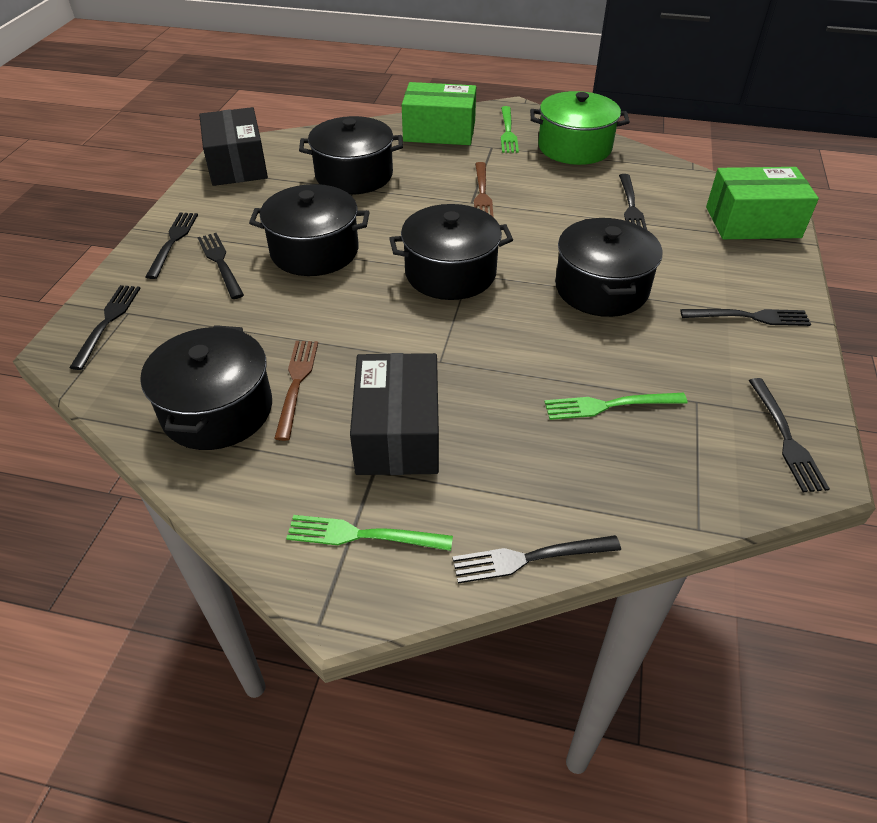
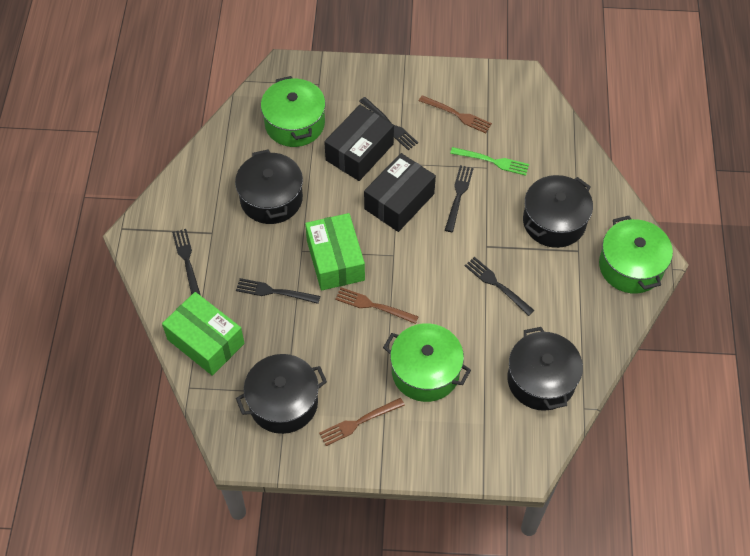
black fork: 7 -> 5
black pot: 5 -> 4
brown fork: 2 -> 3
green fork: 3 -> 1
green pot: 1 -> 3

